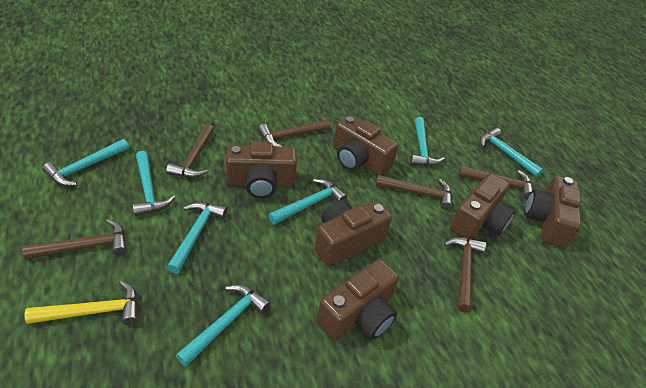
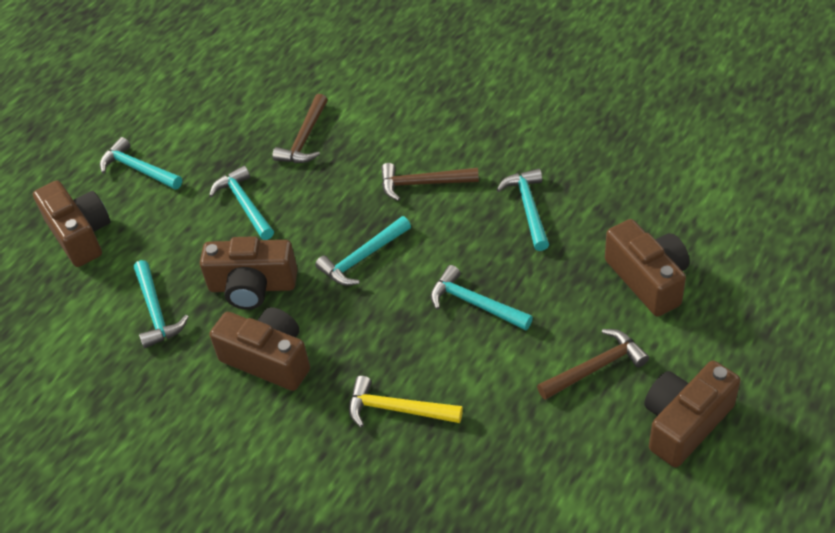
brown camera: 6 -> 5
brown hammer: 6 -> 3
turquoise hammer: 7 -> 6

